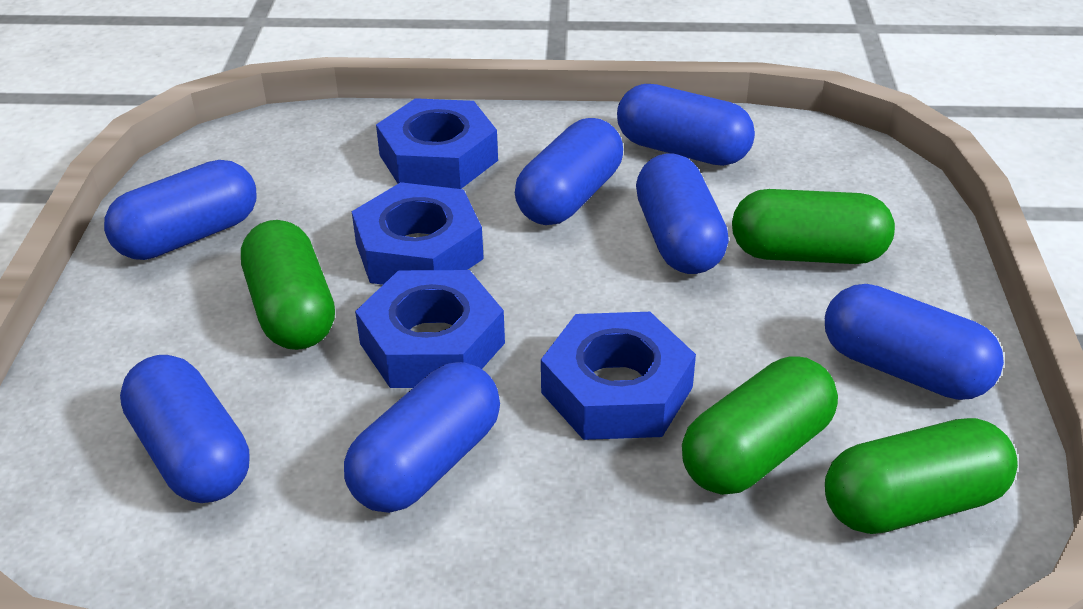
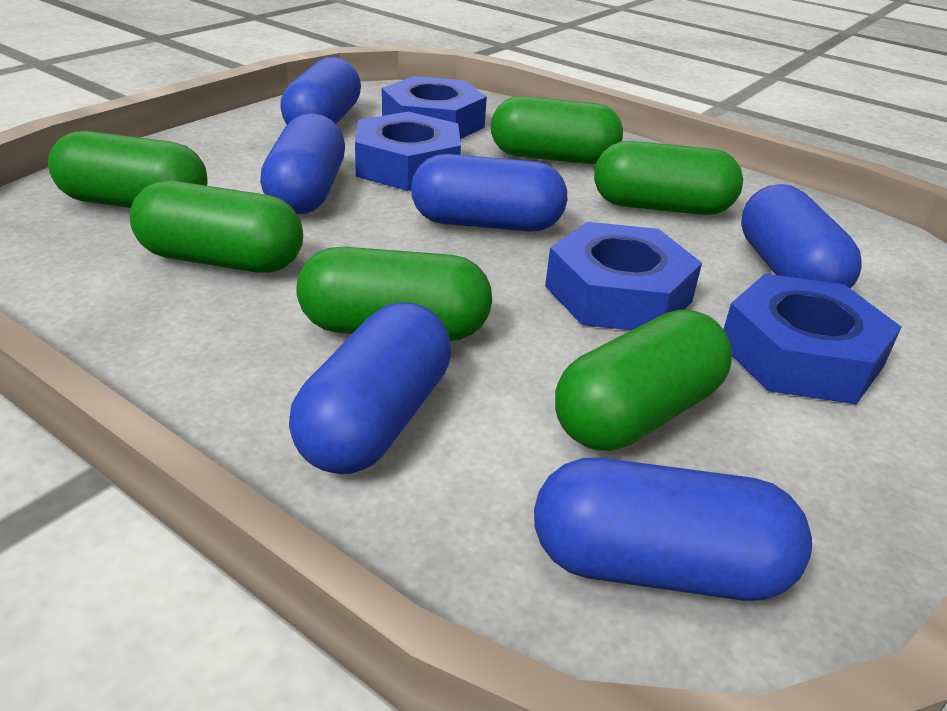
blue capsule: 7 -> 6
green capsule: 4 -> 6

